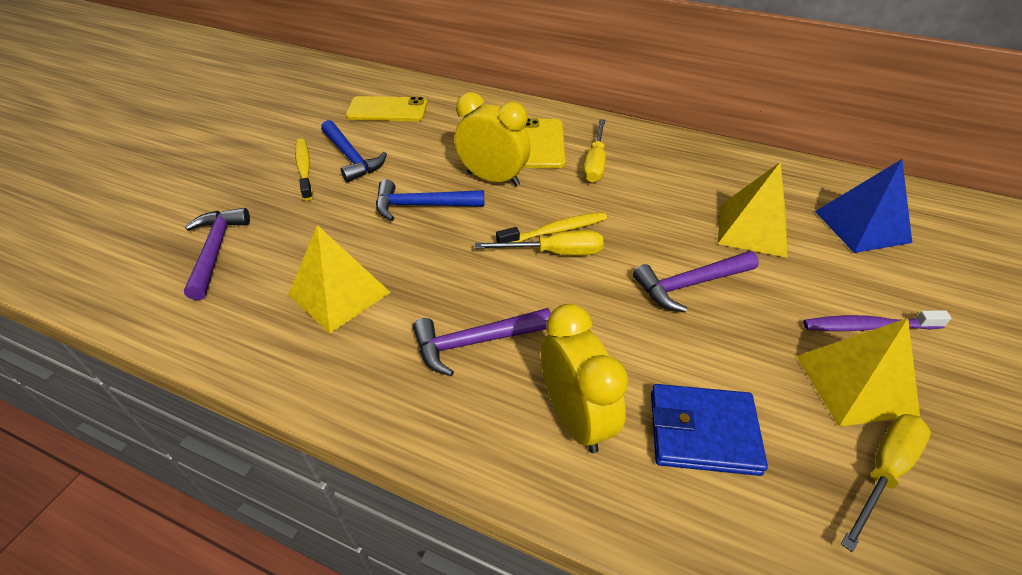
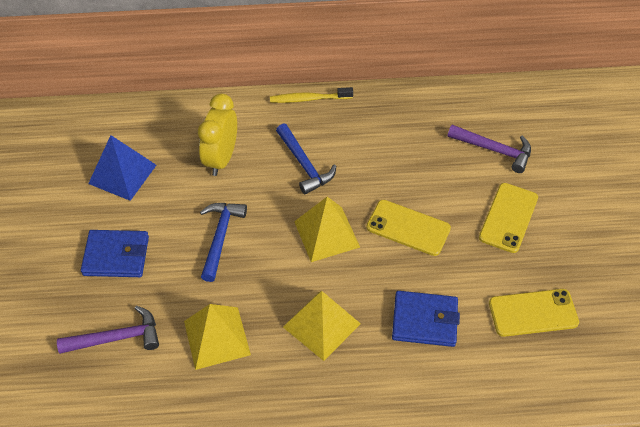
blue wallet: 1 -> 2
purple hammer: 3 -> 2
purple toothbrush: 1 -> 0
yellow clock: 2 -> 1
yellow phone: 2 -> 3
yellow screwdriver: 3 -> 0
yellow toothbrush: 2 -> 1

